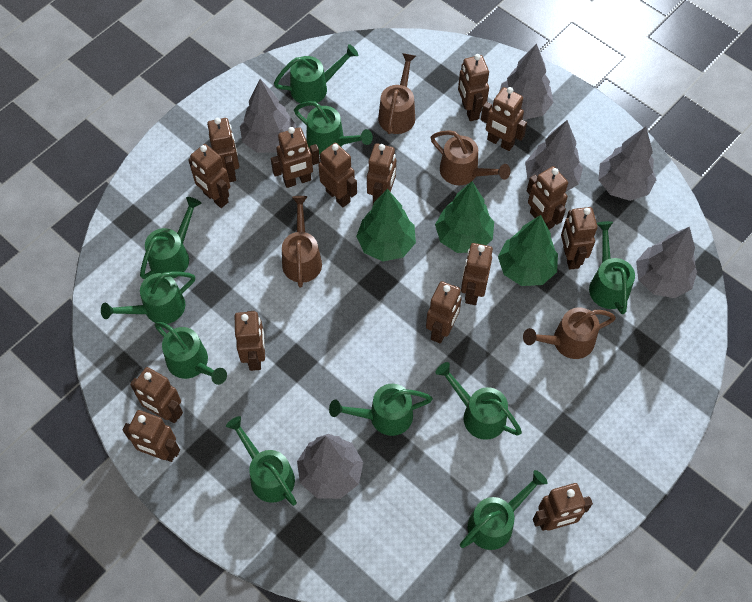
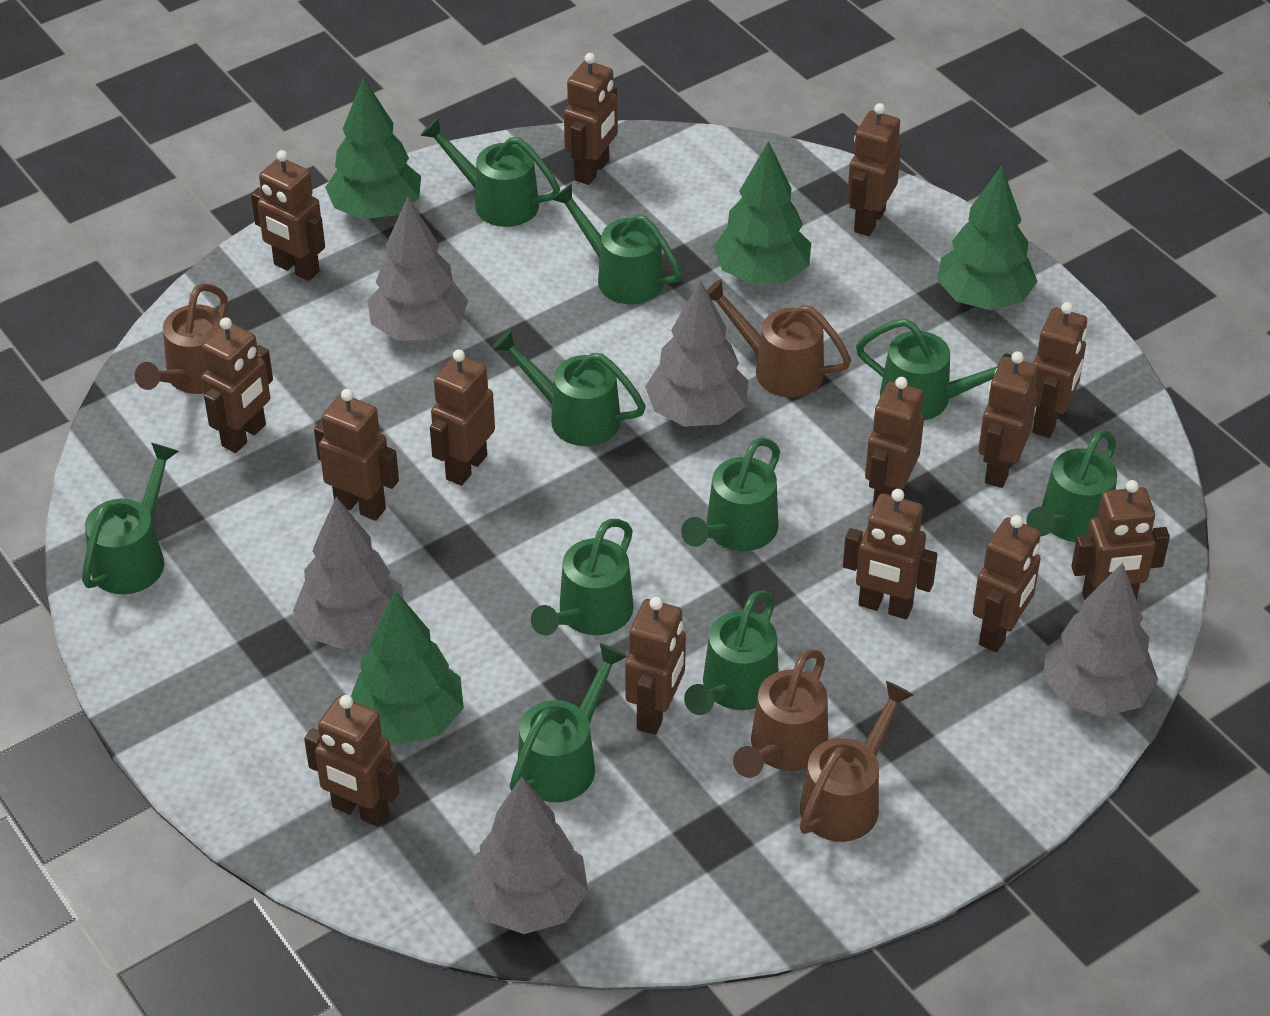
brown robot: 15 -> 14
green tree: 3 -> 4
grey tree: 6 -> 5

